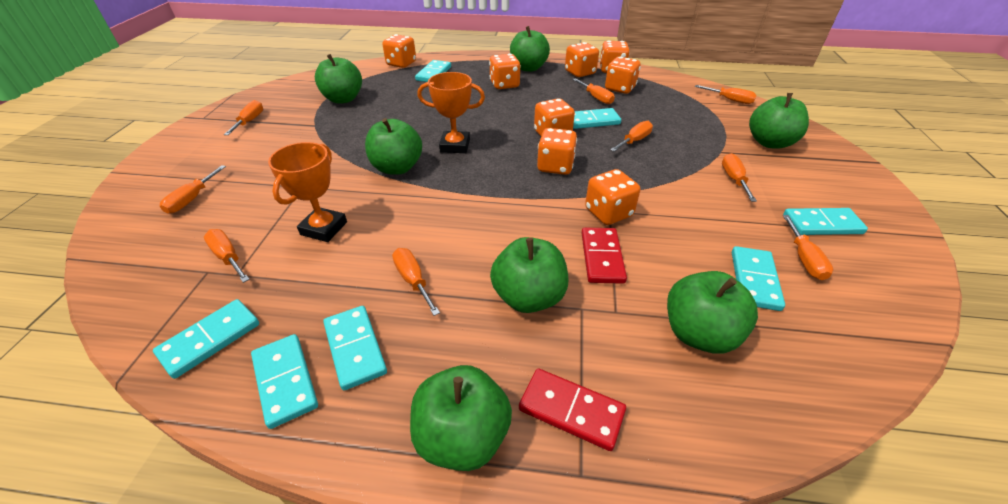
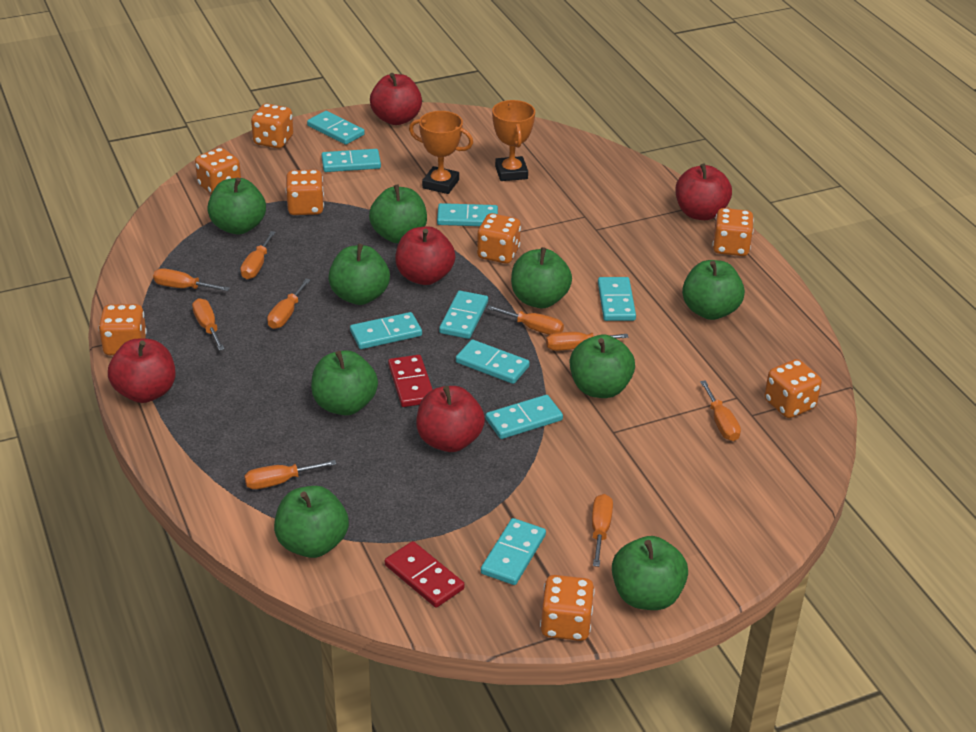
green apple: 7 -> 9
red apple: 0 -> 5
turquoise domino: 7 -> 9

